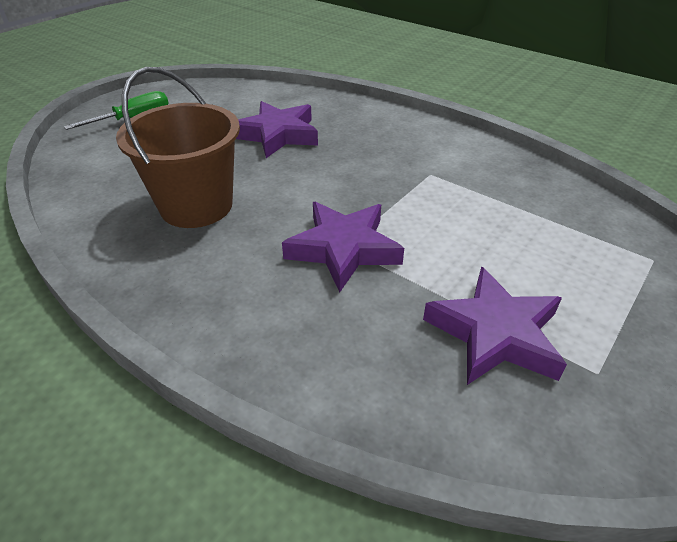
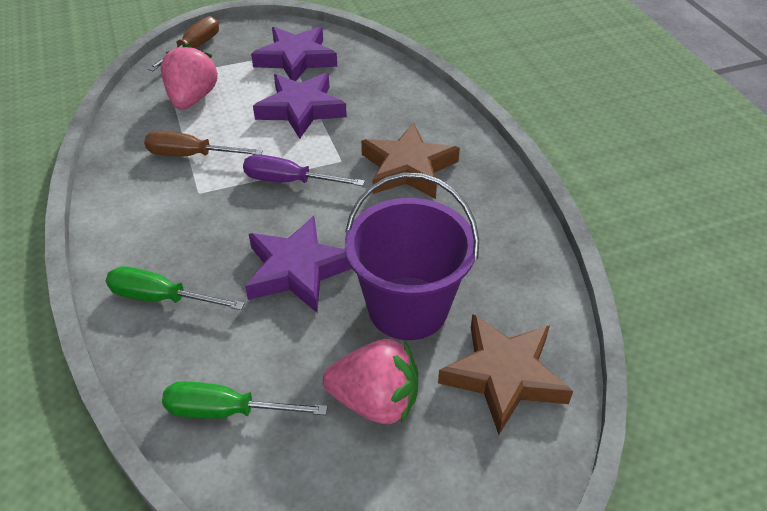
brown bucket: 1 -> 0
brown screwdriver: 0 -> 2
brown star: 0 -> 2
green screwdriver: 1 -> 2
pink strawberry: 0 -> 2
purple bucket: 0 -> 1
purple screwdriver: 0 -> 1

